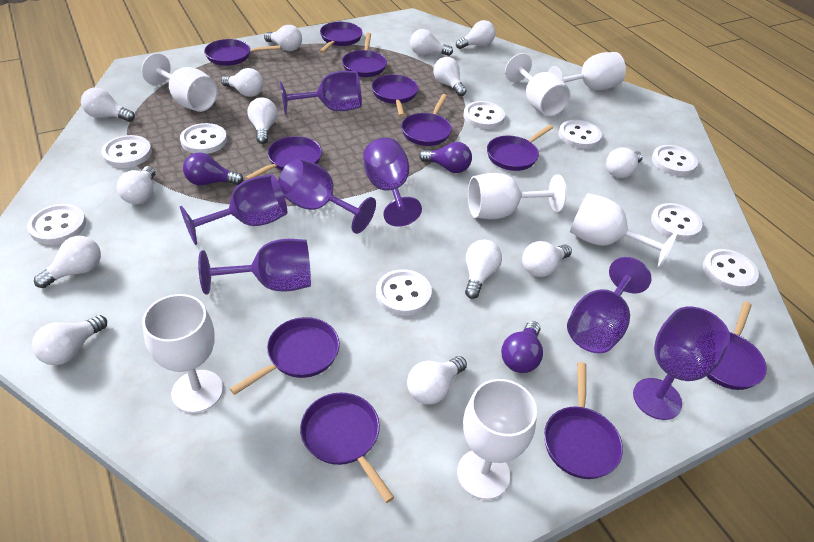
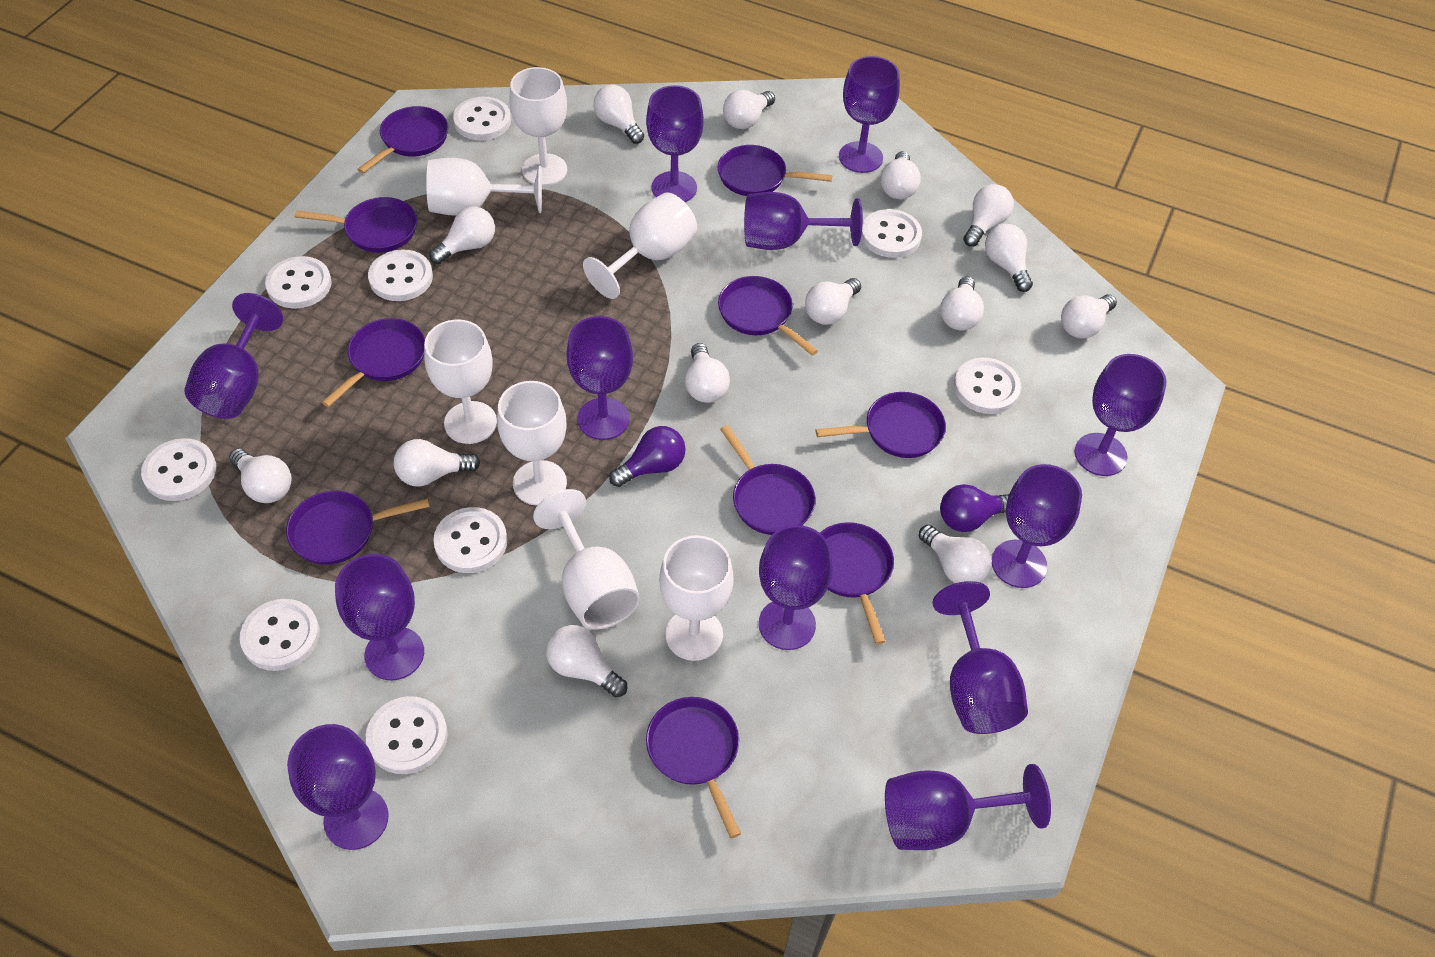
purple goblet: 7 -> 12
purple light bulb: 3 -> 2
purple pan: 11 -> 10

